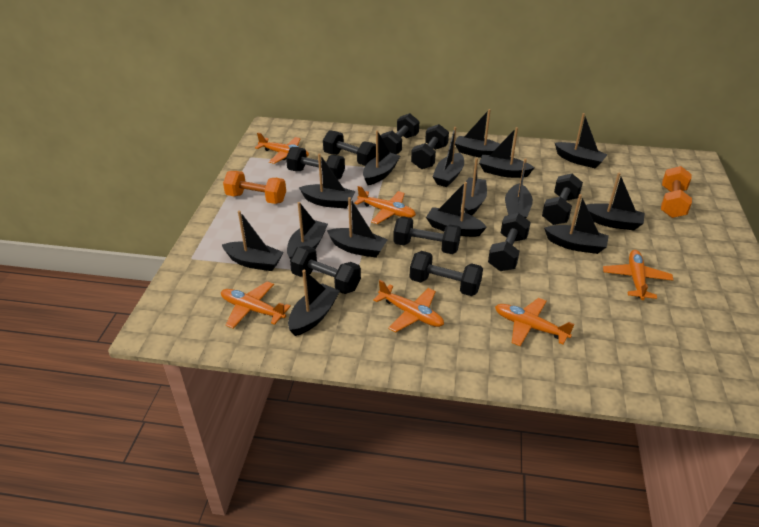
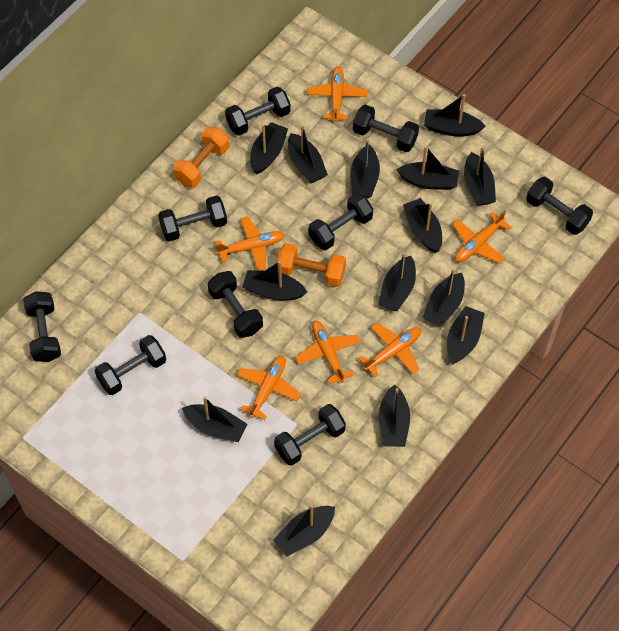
black boat: 15 -> 14

